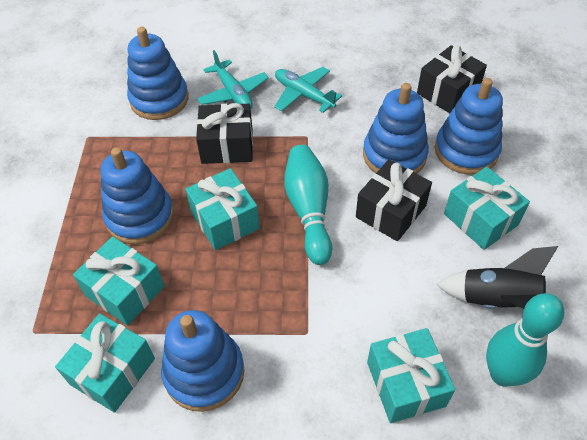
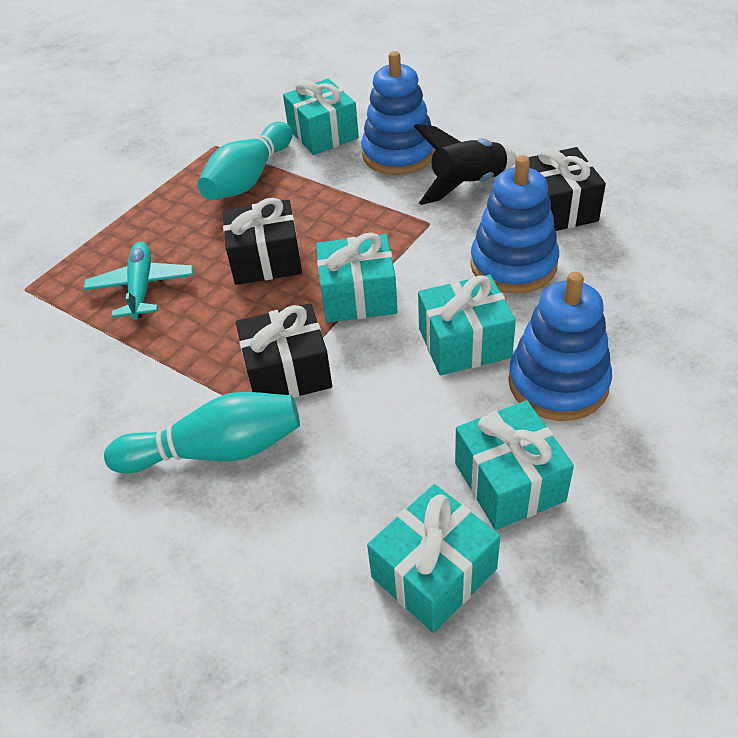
blue stacking toy: 5 -> 3
turquoise plane: 2 -> 1

